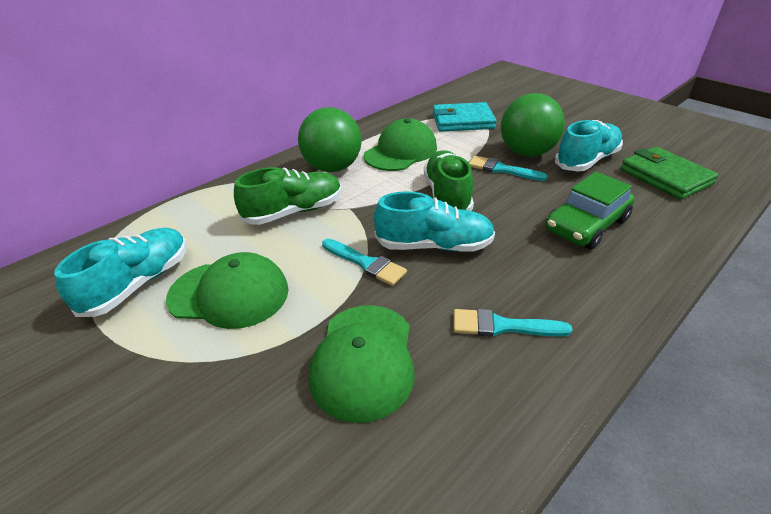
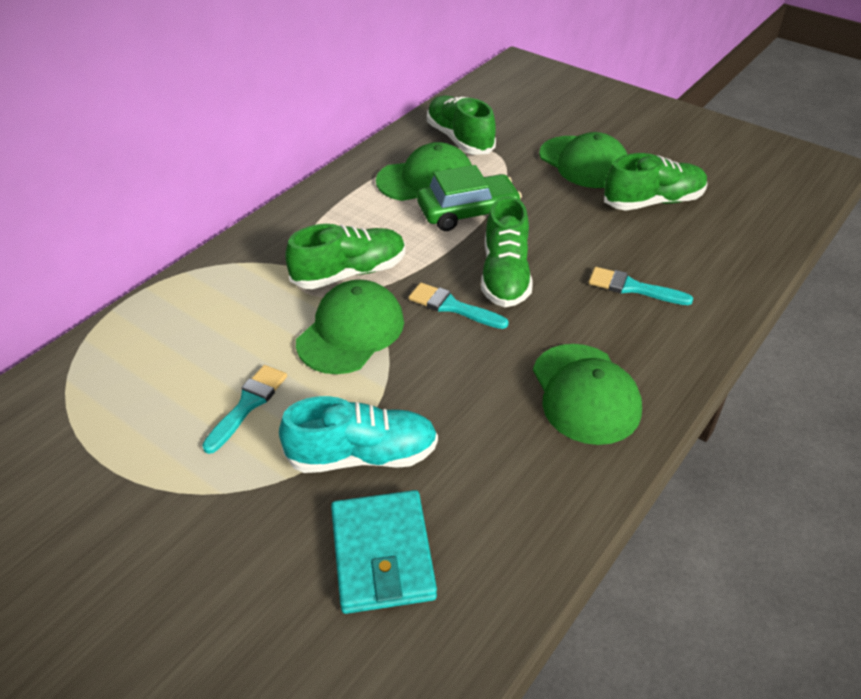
green ball: 2 -> 0
green cap: 3 -> 4
green shoe: 2 -> 4
green wallet: 1 -> 0
turquoise shoe: 3 -> 1

